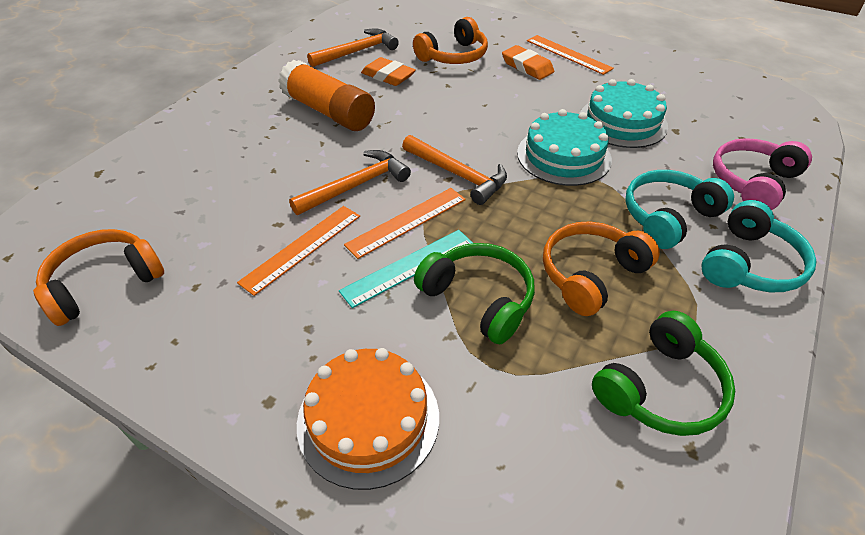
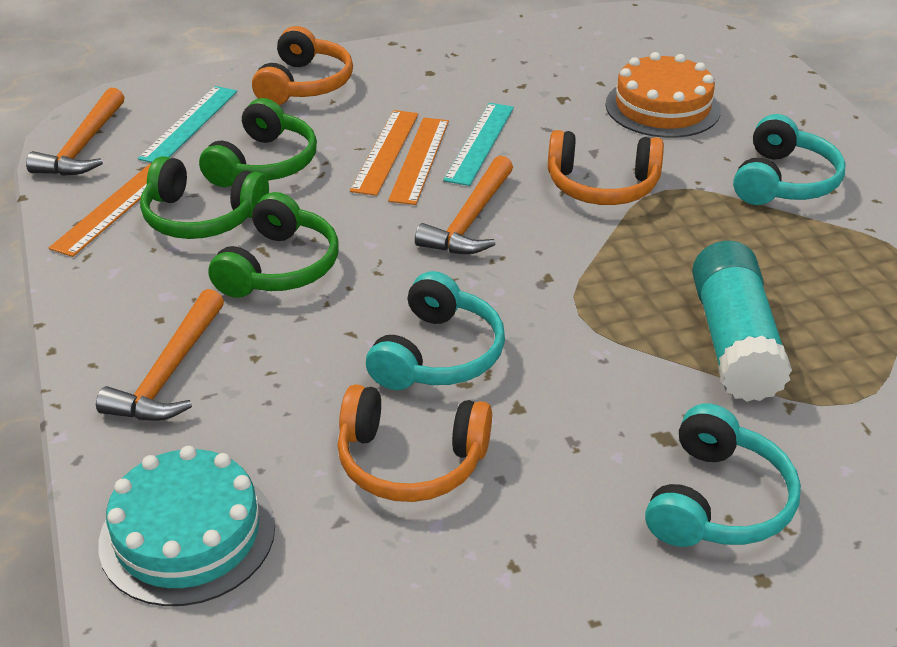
green headphones: 2 -> 3
orange eraser: 2 -> 0
orange glue stick: 1 -> 0
pink headphones: 1 -> 0
turquoise cake: 2 -> 1
turquoise glue stick: 0 -> 1
turquoise headphones: 2 -> 3
turquoise ruler: 1 -> 2

